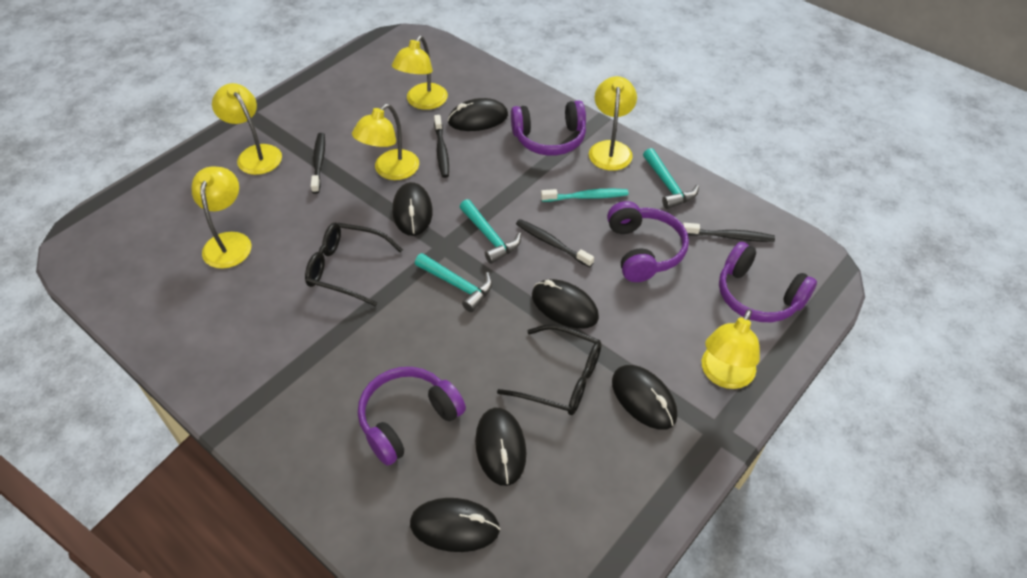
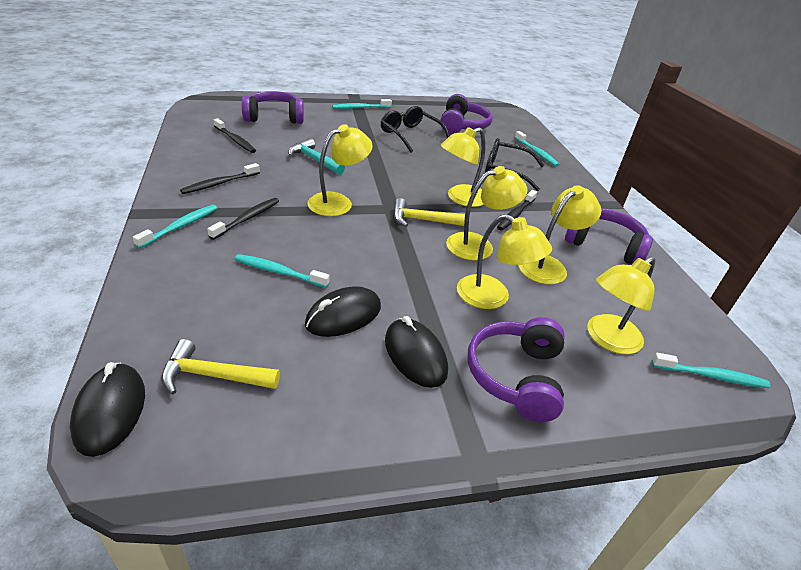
black mouse: 6 -> 3
turquoise hammer: 3 -> 1
turquoise toothbrush: 1 -> 5
yellow hammer: 0 -> 2

